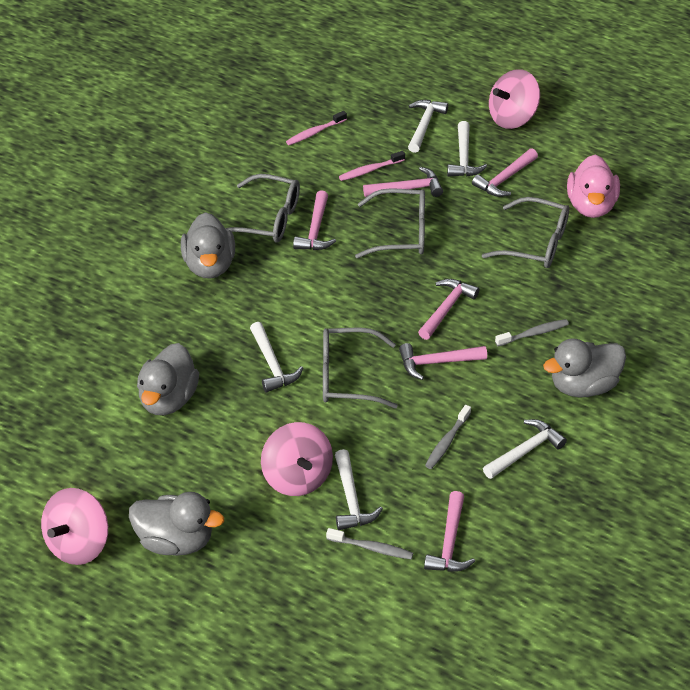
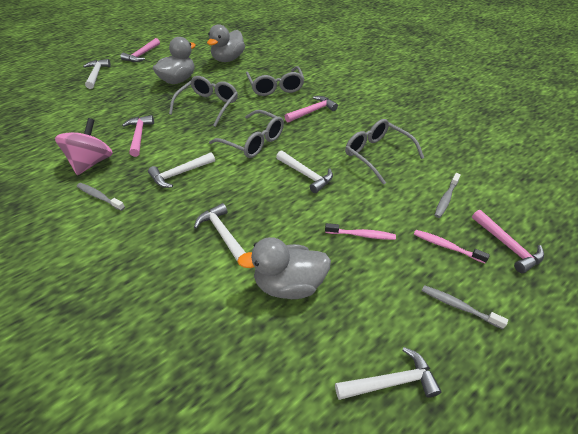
grey duck: 4 -> 3
pink duck: 1 -> 0
pink hammer: 6 -> 4
pink spinning top: 3 -> 1

